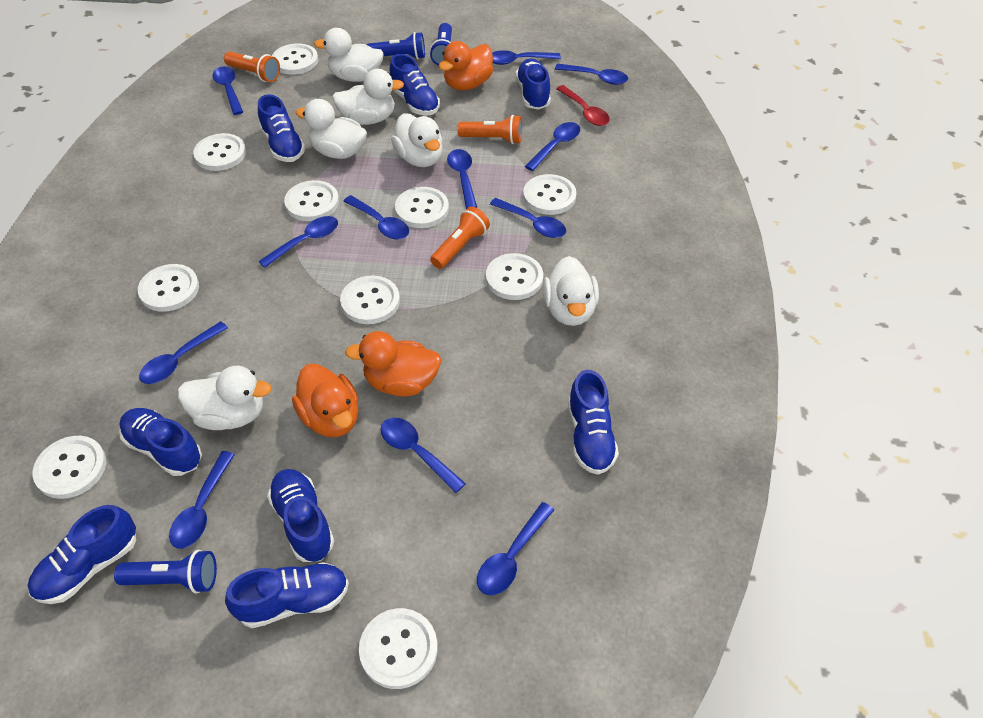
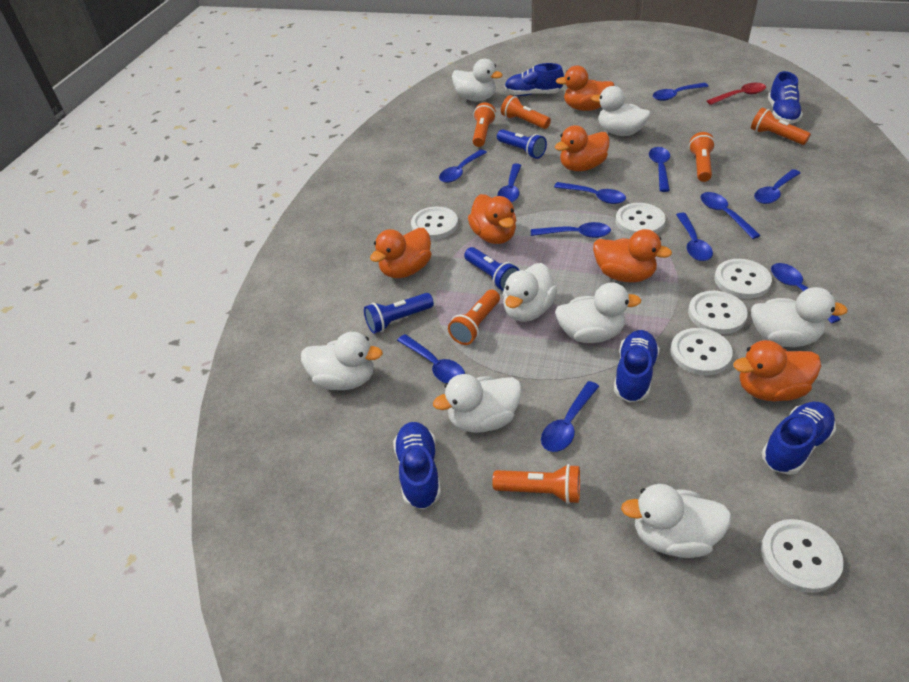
blue shoe: 8 -> 5
orange duck: 3 -> 6
orange flashlight: 3 -> 6
white button: 10 -> 6
white duck: 6 -> 8

